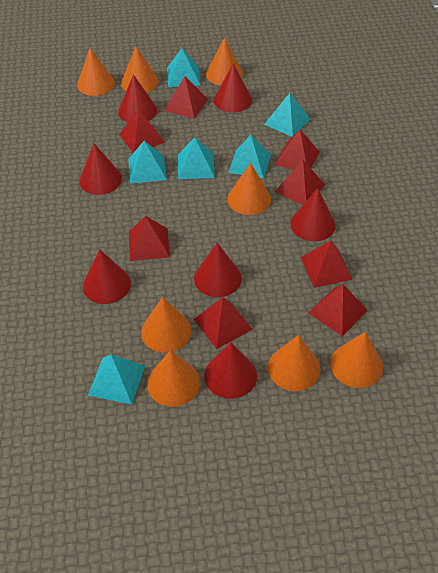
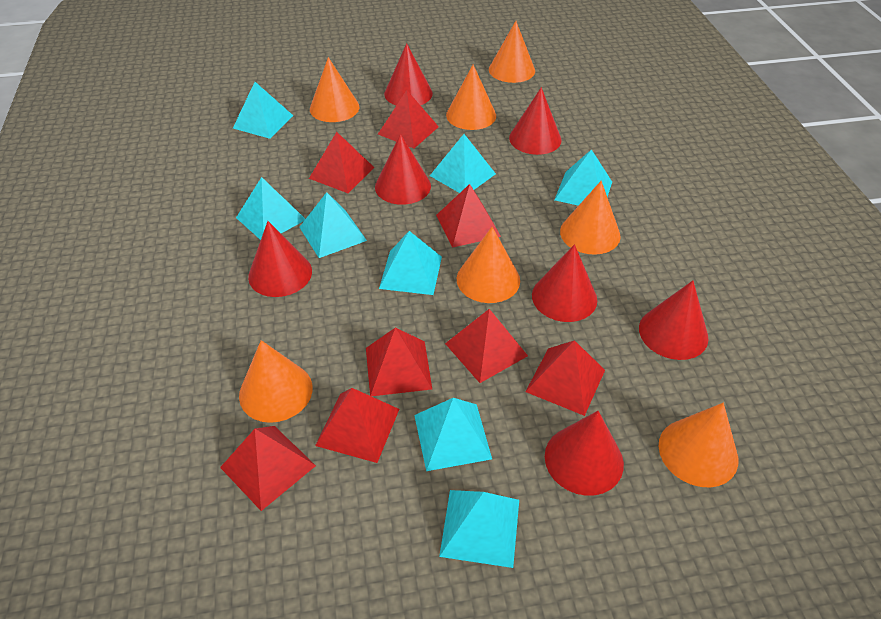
orange cone: 8 -> 7
turquoise pyramid: 6 -> 8

